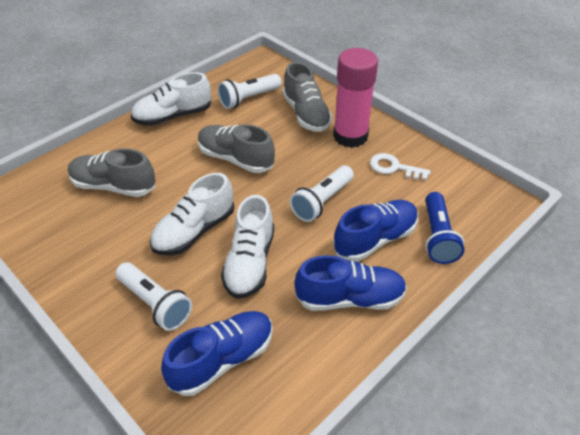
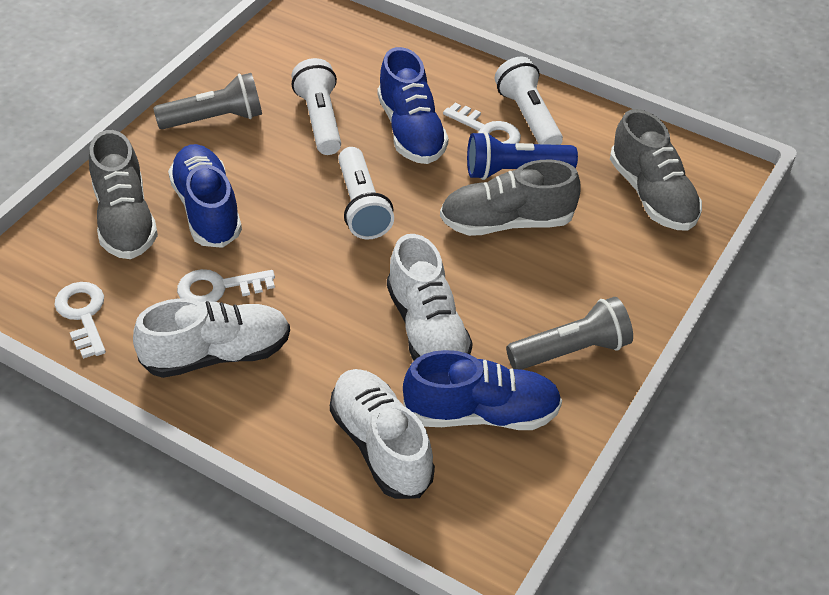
grey flashlight: 0 -> 2
pink glue stick: 1 -> 0
white key: 1 -> 3

